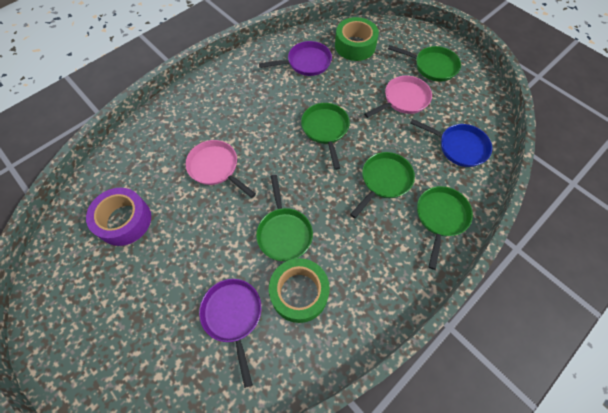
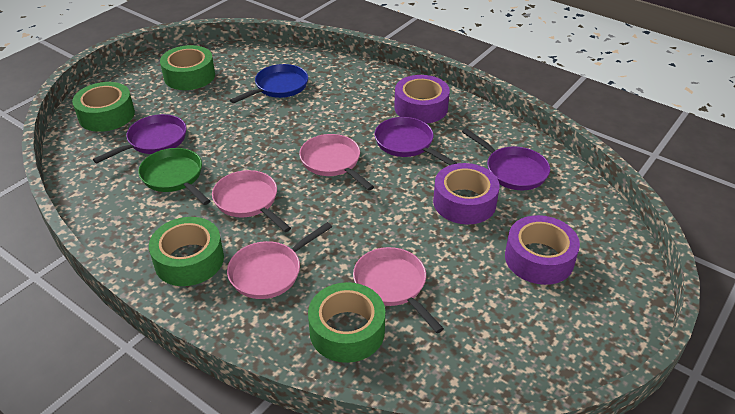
green pan: 5 -> 1
green tape: 2 -> 4
pink pan: 2 -> 4
purple pan: 2 -> 3
purple tape: 1 -> 3

